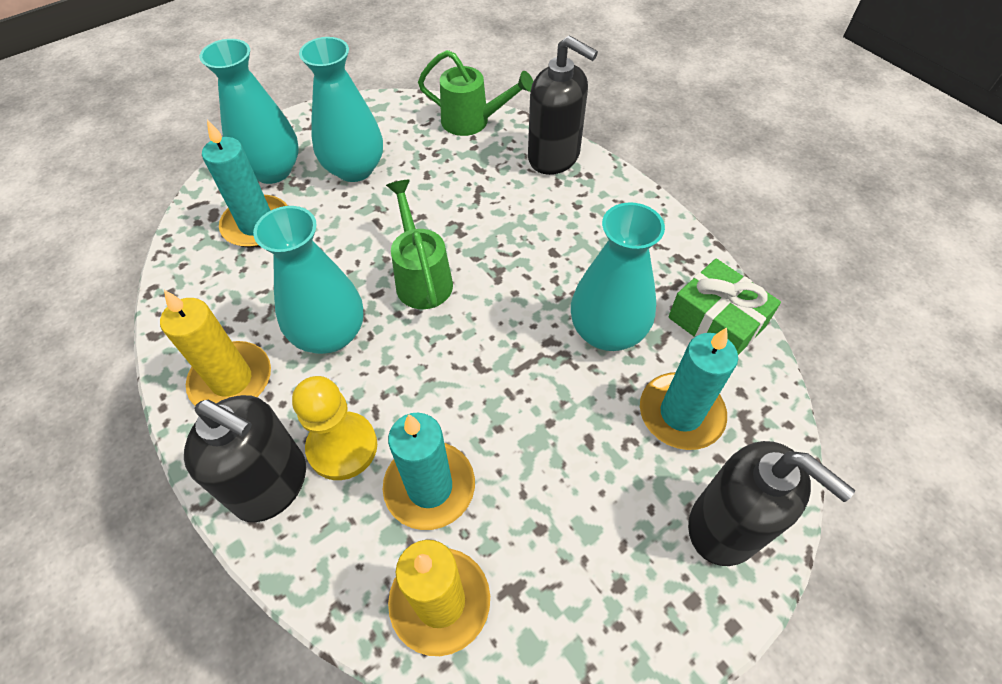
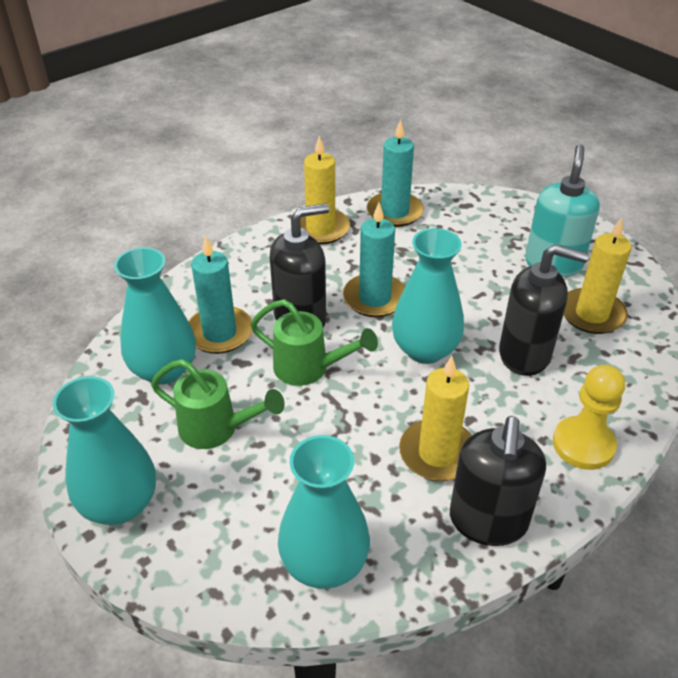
green gift: 1 -> 0
turquoise soap dispenser: 0 -> 1
yellow candle: 2 -> 3

